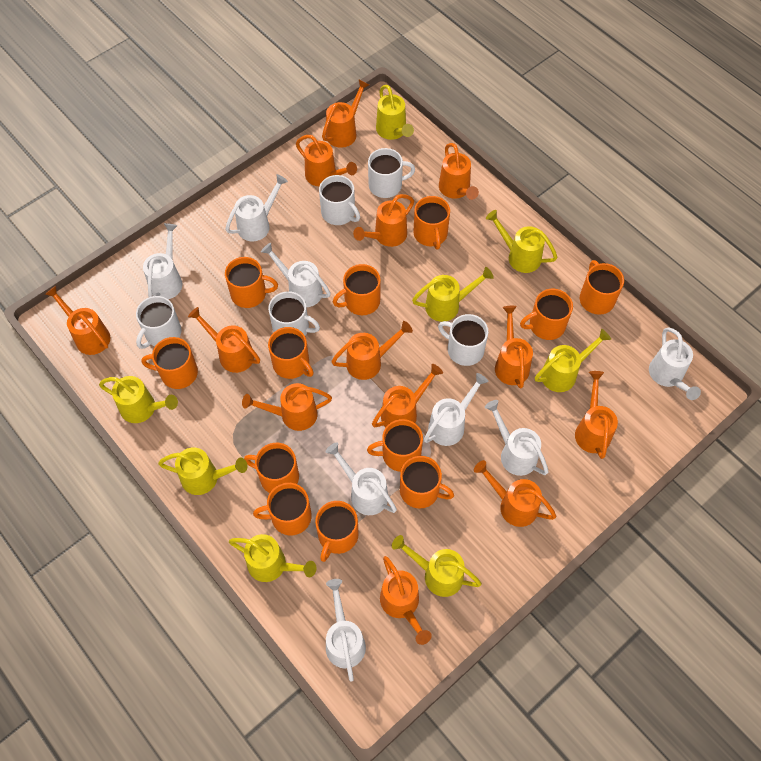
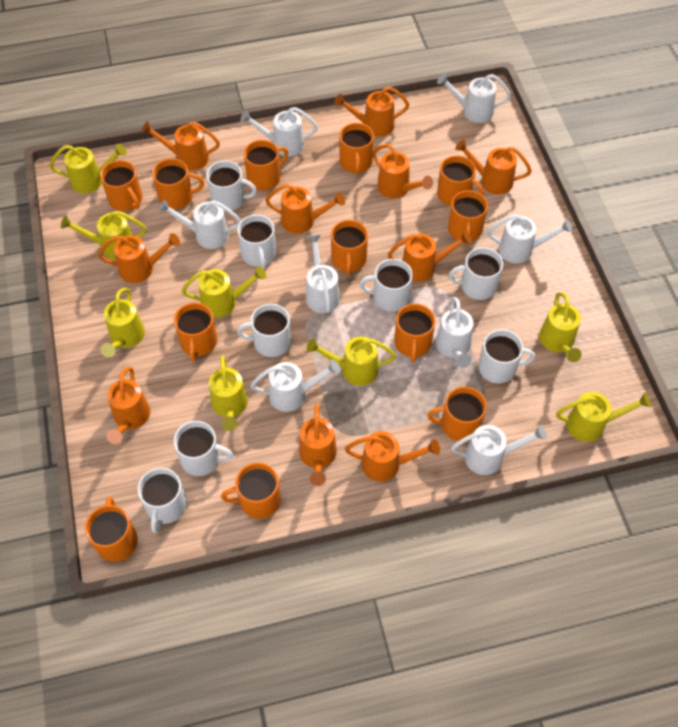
orange watering can: 13 -> 10
white mug: 5 -> 8

